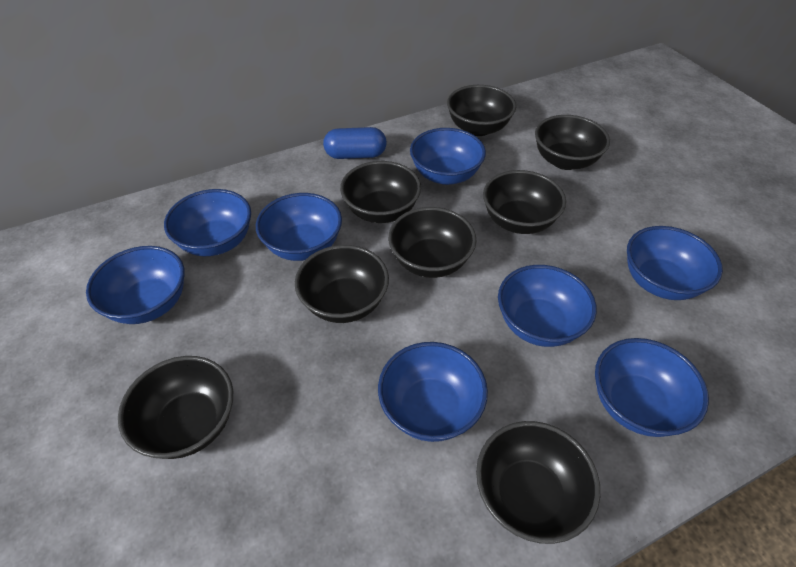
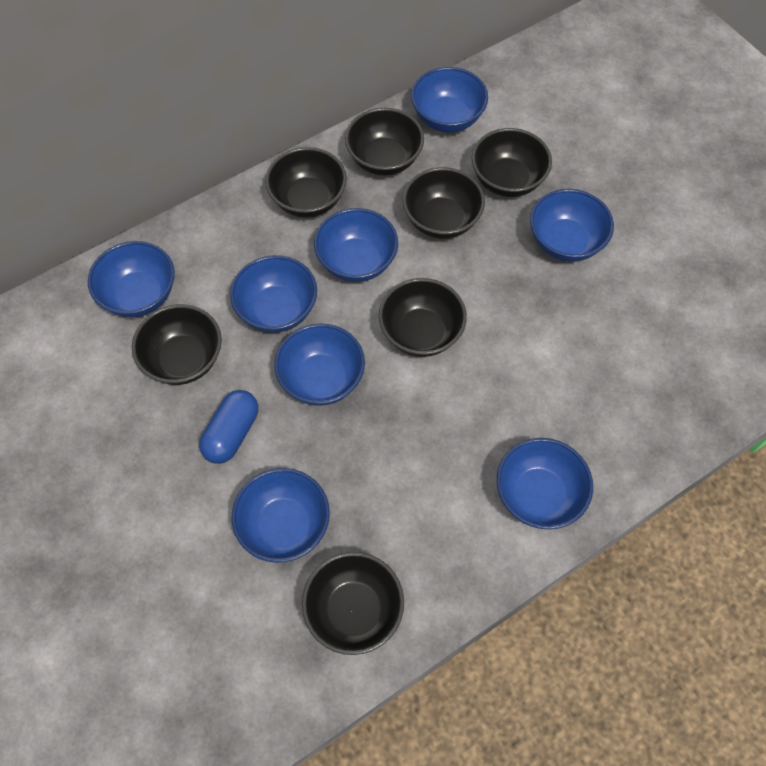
black bowl: 8 -> 7

